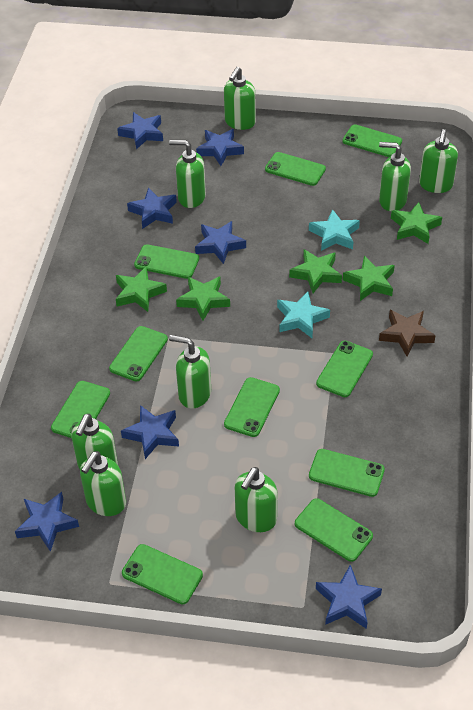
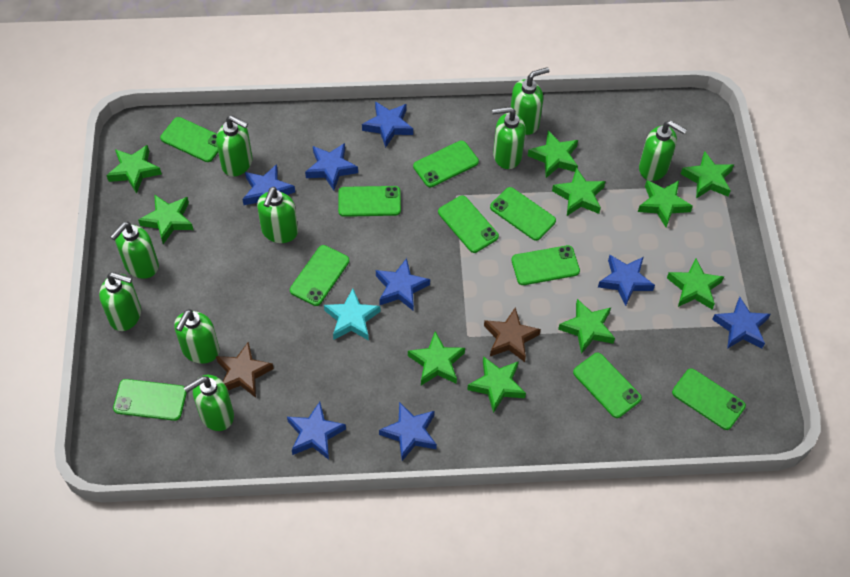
blue star: 7 -> 8
brown star: 1 -> 2
green soap dispenser: 8 -> 9
green star: 5 -> 10
turquoise star: 2 -> 1

